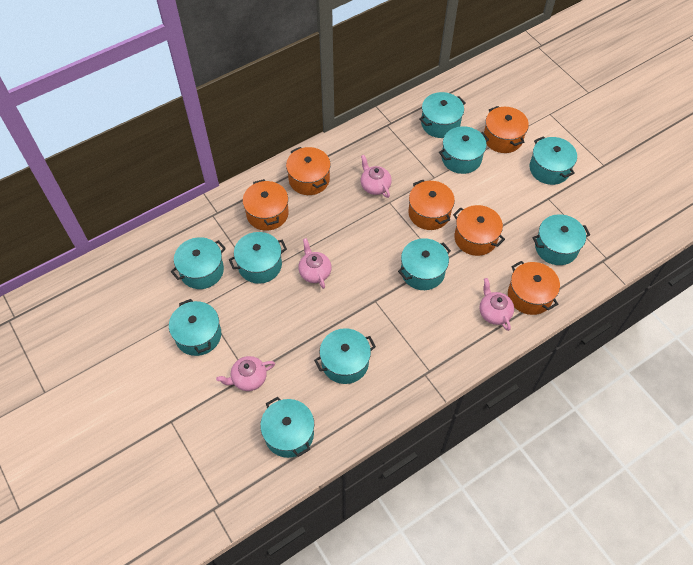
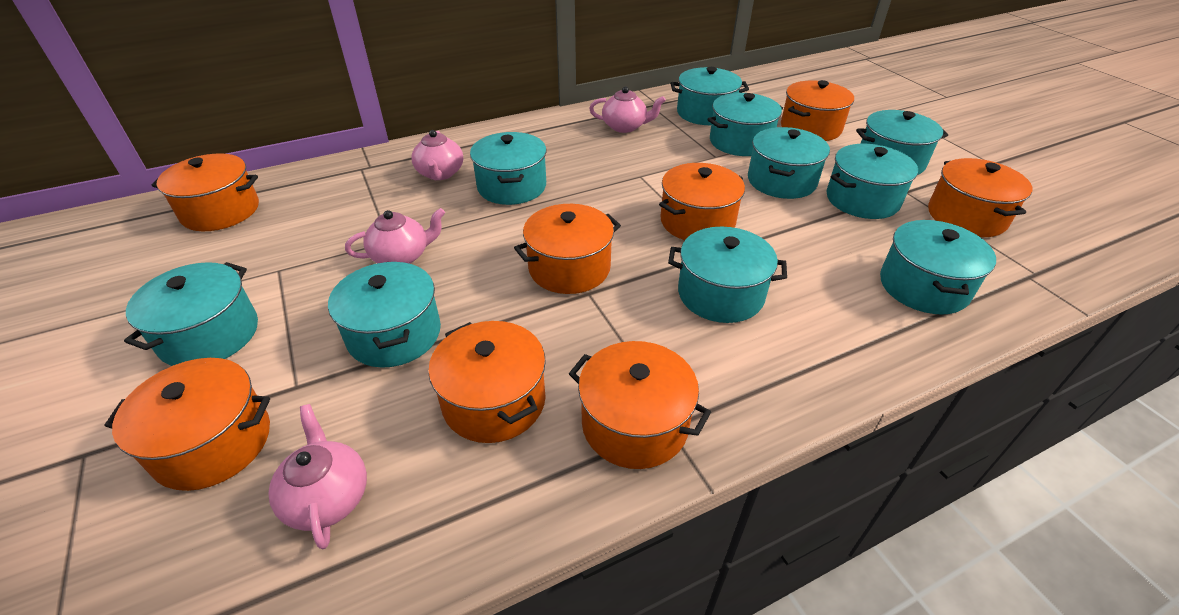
orange pot: 6 -> 8

